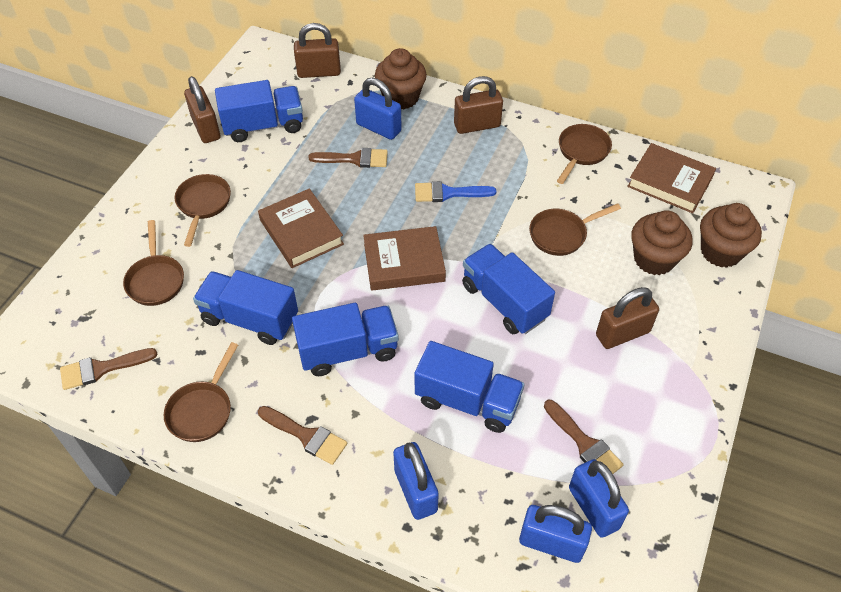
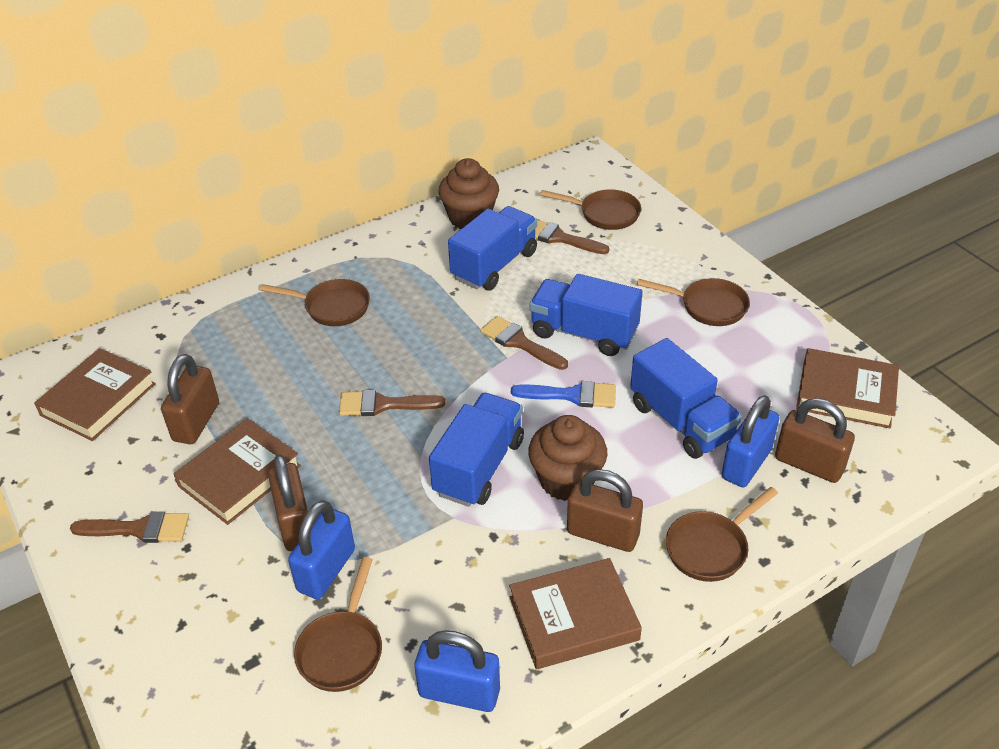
blue padlock: 4 -> 3
blue truck: 5 -> 4
brown book: 3 -> 4
brown cupcake: 3 -> 2

